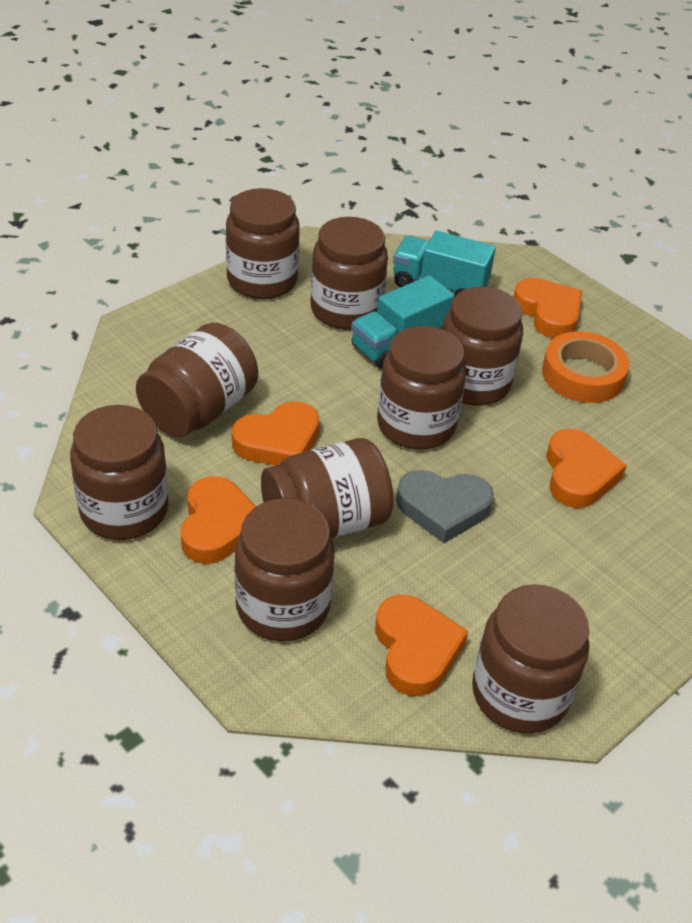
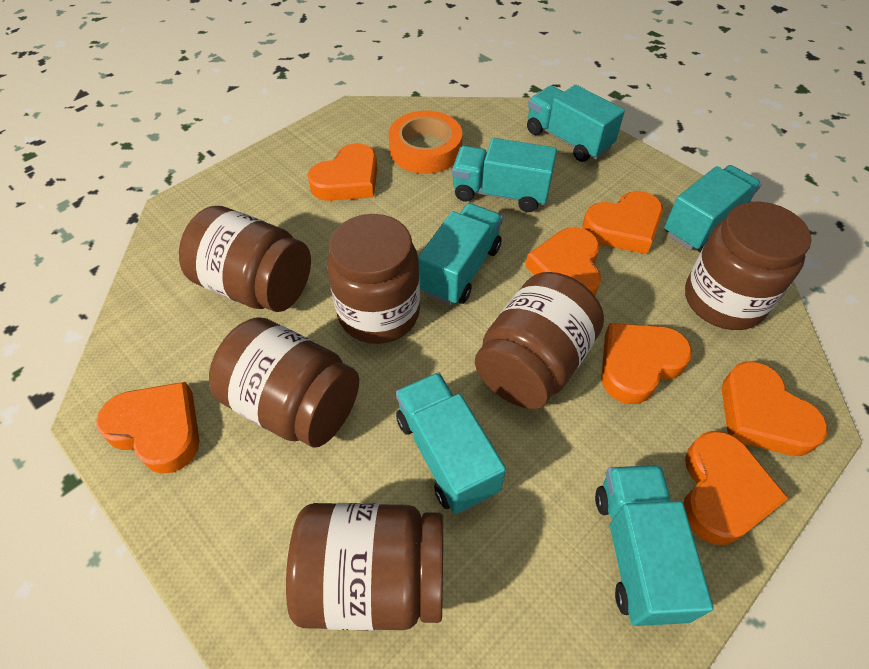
brown jar: 9 -> 6
grey heart: 1 -> 0
orange heart: 5 -> 7
turquoise truck: 2 -> 6

